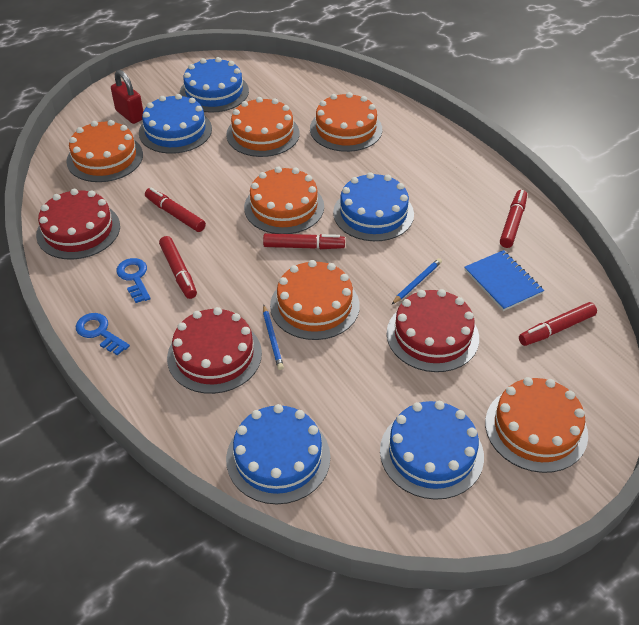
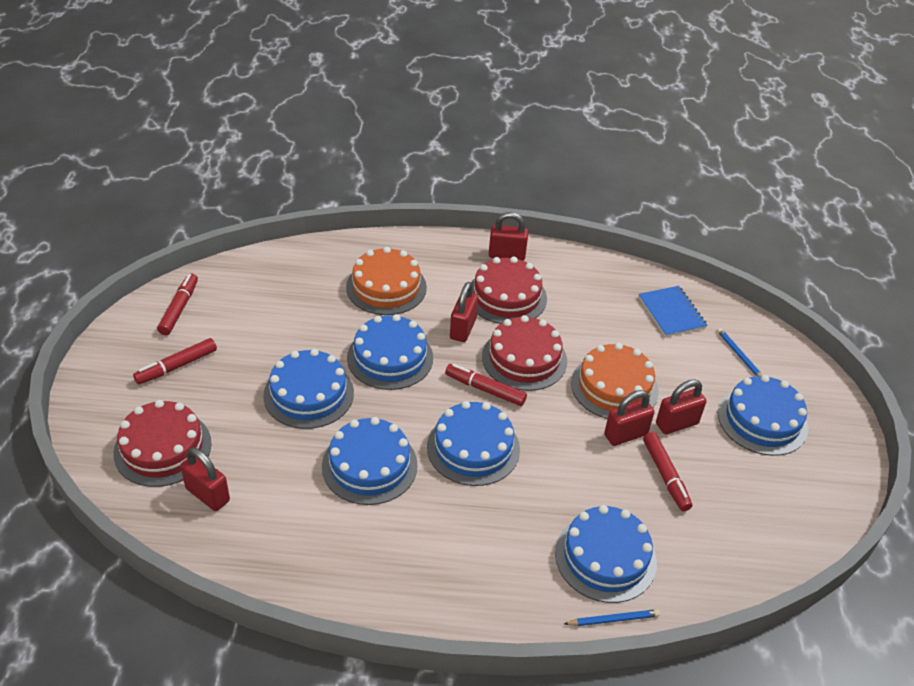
blue cake: 5 -> 6
blue key: 2 -> 0
orange cake: 6 -> 2
red marker: 5 -> 4
red padlock: 1 -> 5

